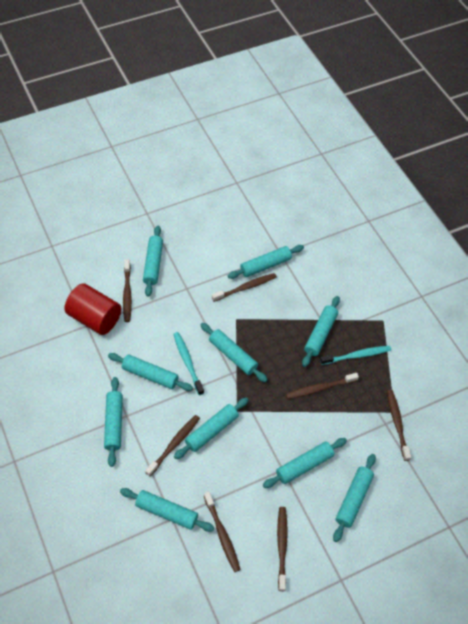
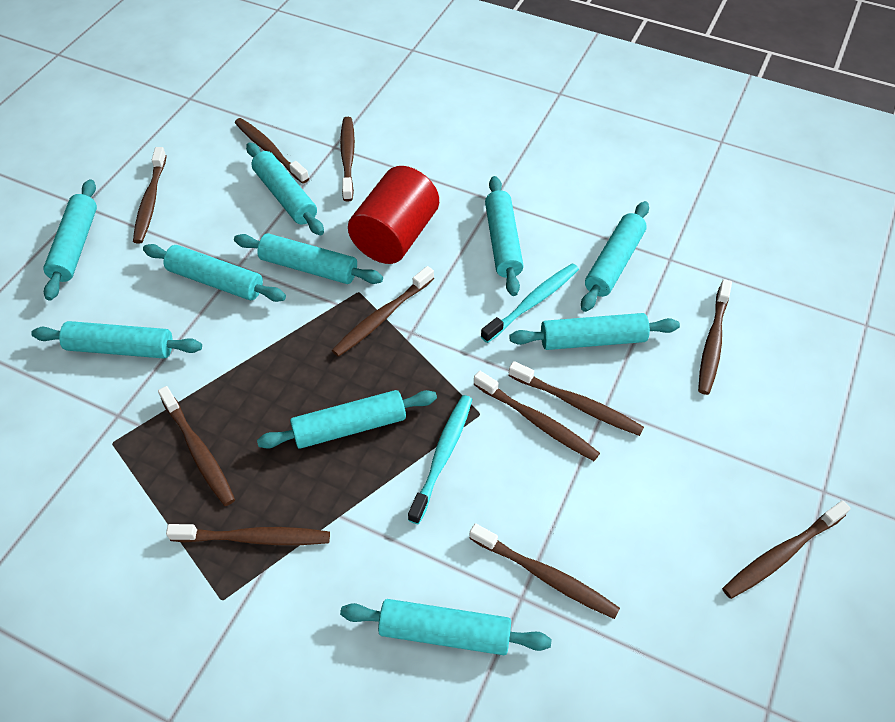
brown toothbrush: 7 -> 11

